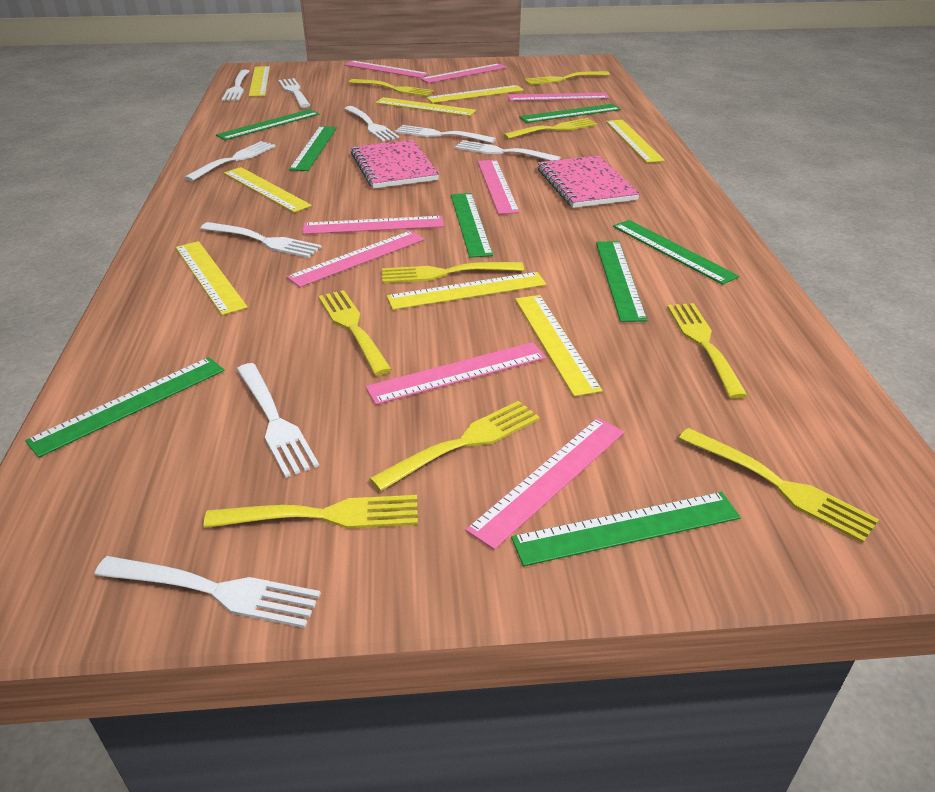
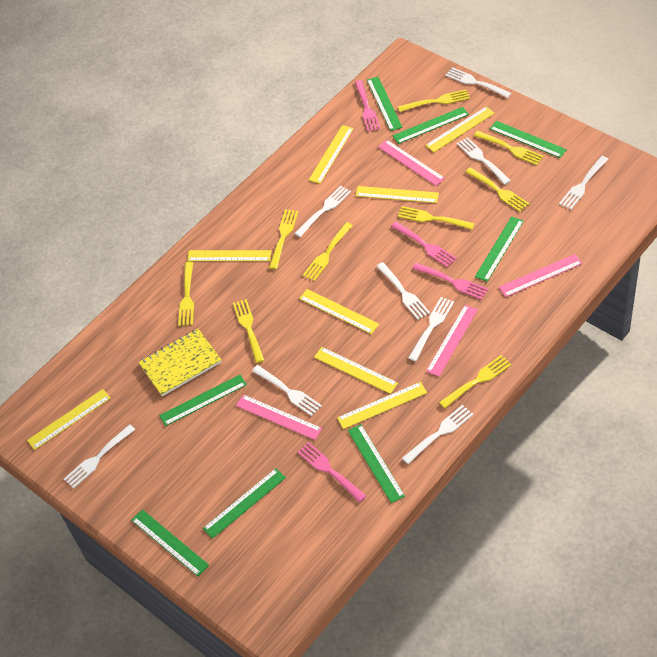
pink fork: 0 -> 4
pink notebook: 2 -> 0
pink ruler: 8 -> 4
yellow notebook: 0 -> 1

